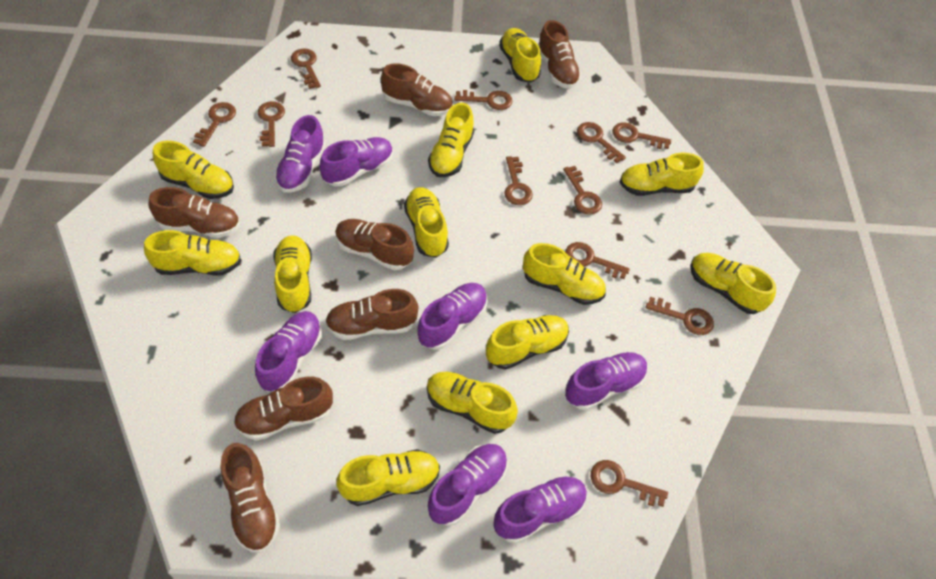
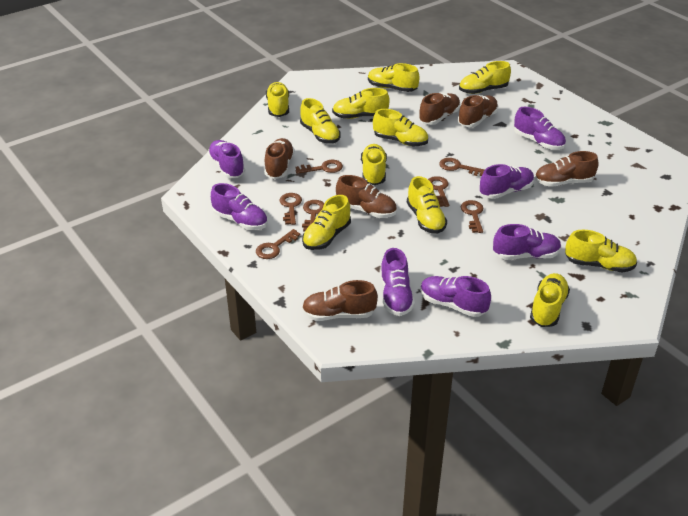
brown key: 11 -> 7
brown shoe: 7 -> 6
yellow shoe: 12 -> 11

